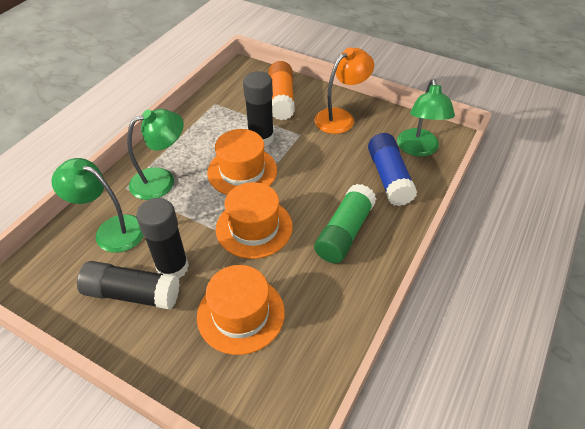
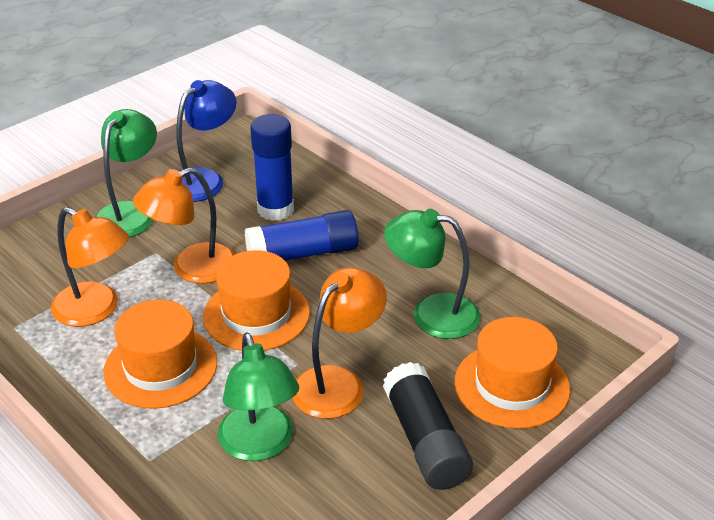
black glue stick: 3 -> 1
blue glue stick: 1 -> 2
blue lamp: 0 -> 1
green glue stick: 1 -> 0
orange glue stick: 1 -> 0
orange lamp: 1 -> 3

